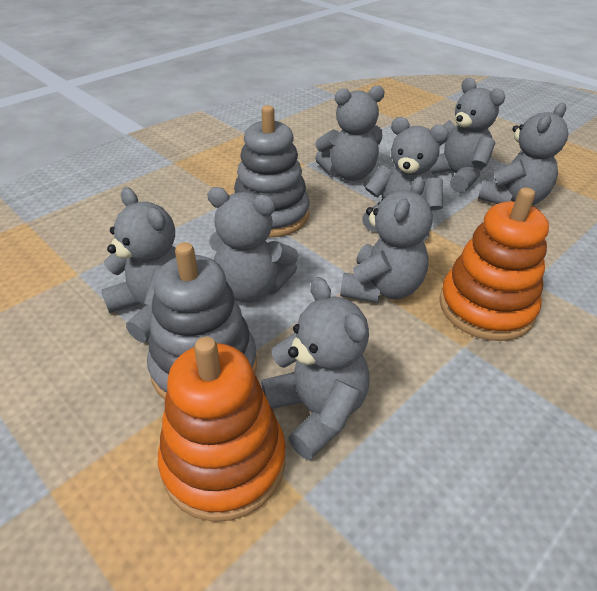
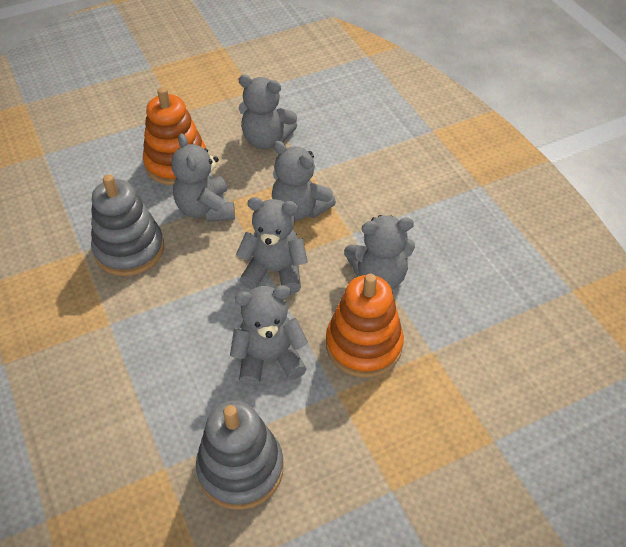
grey teddy bear: 8 -> 6

